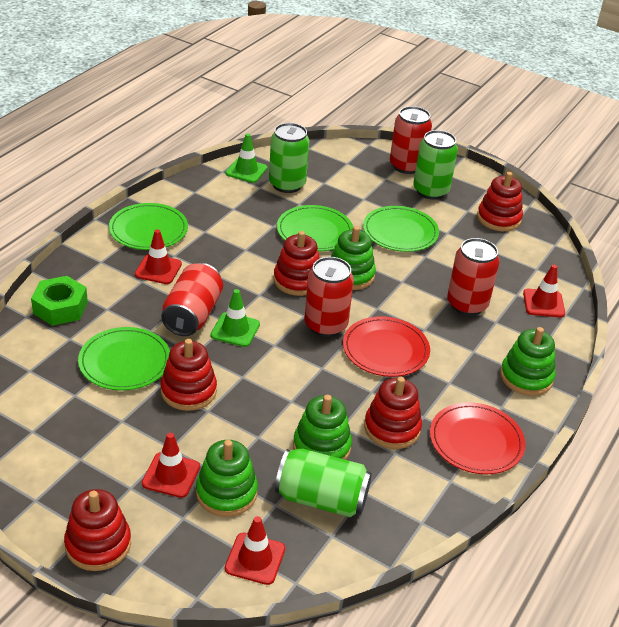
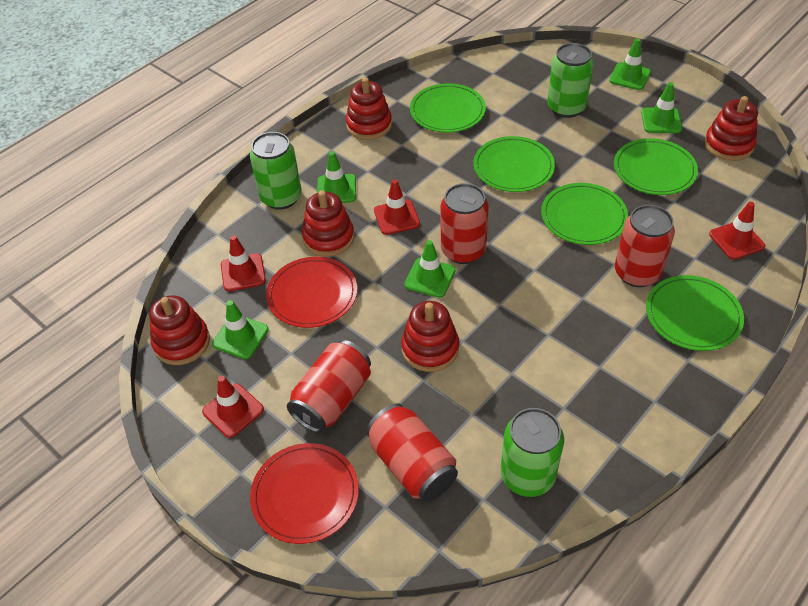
green nut: 1 -> 0
green plate: 4 -> 5
green stacking toy: 4 -> 0
green traffic cone: 2 -> 5

